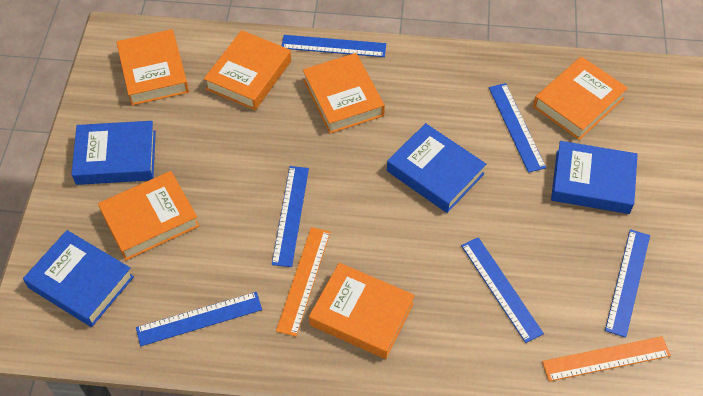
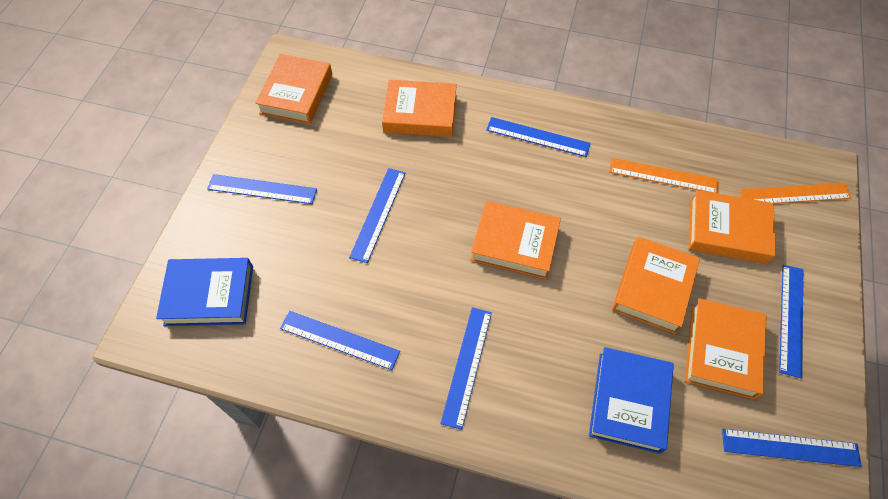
blue book: 4 -> 2
blue ruler: 6 -> 7

